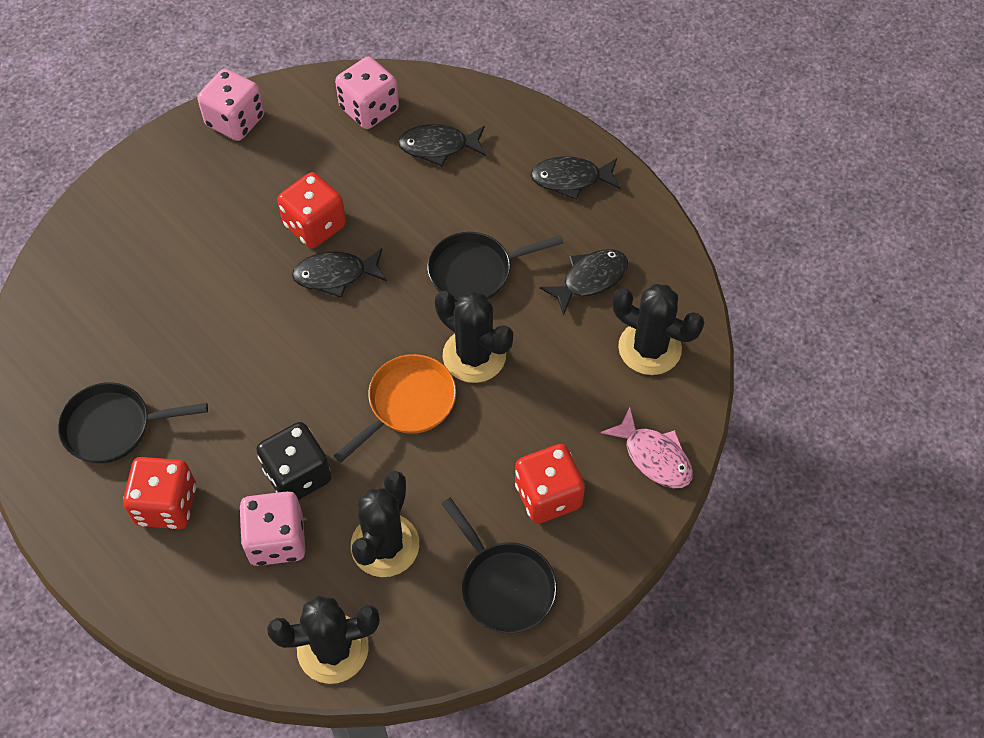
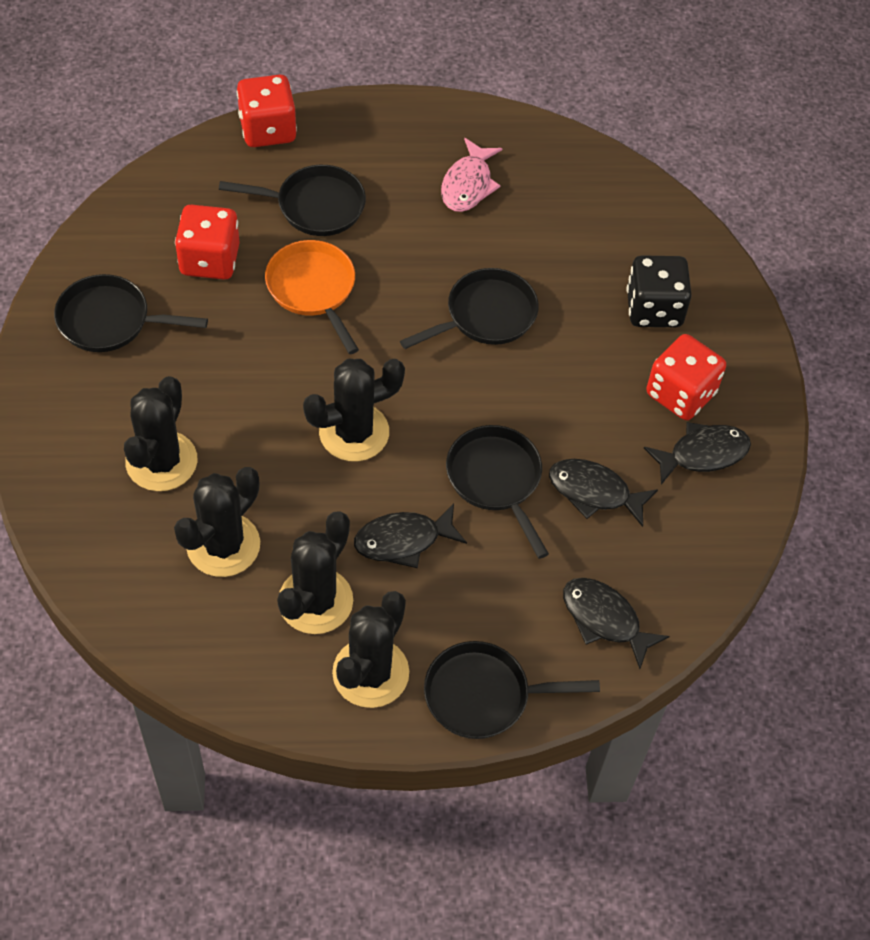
black cactus: 4 -> 5
black pan: 3 -> 5
pink dice: 3 -> 0

